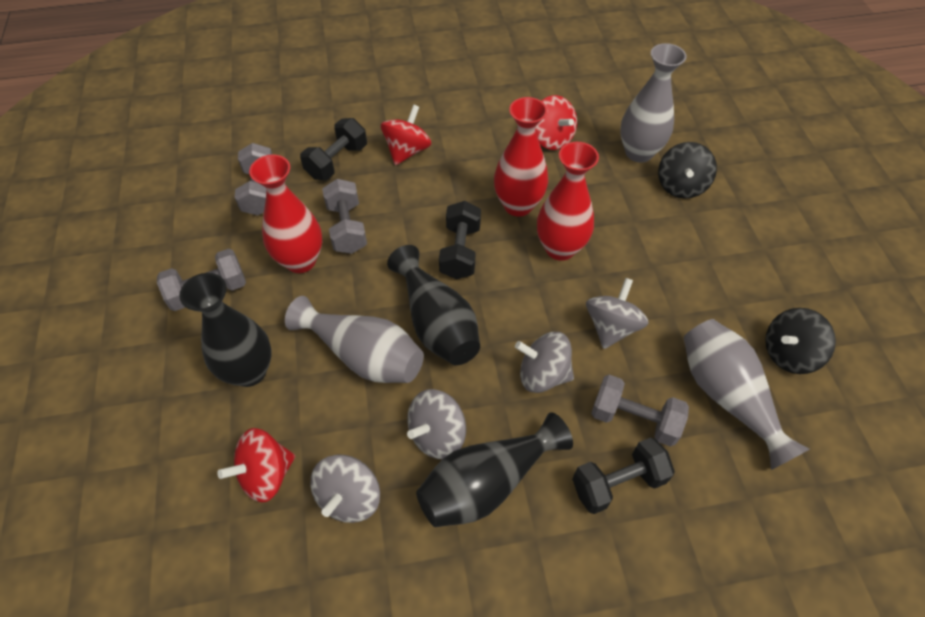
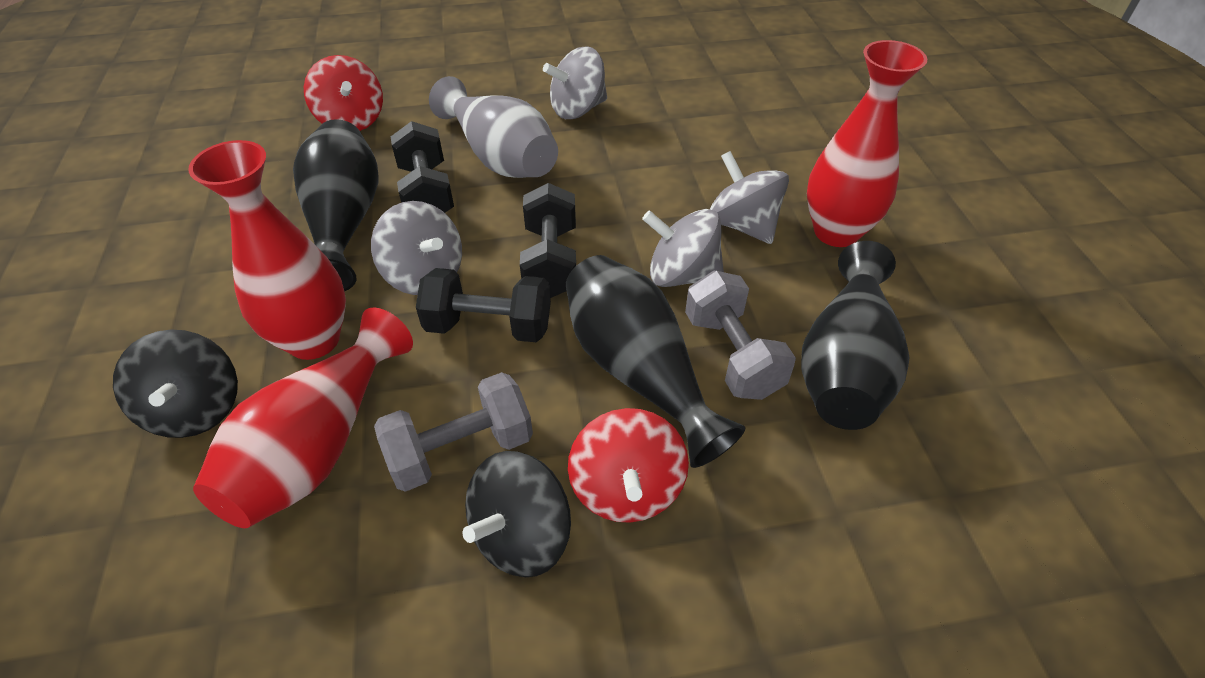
grey dumbbell: 4 -> 2
grey vase: 3 -> 1
red spinning top: 3 -> 2

